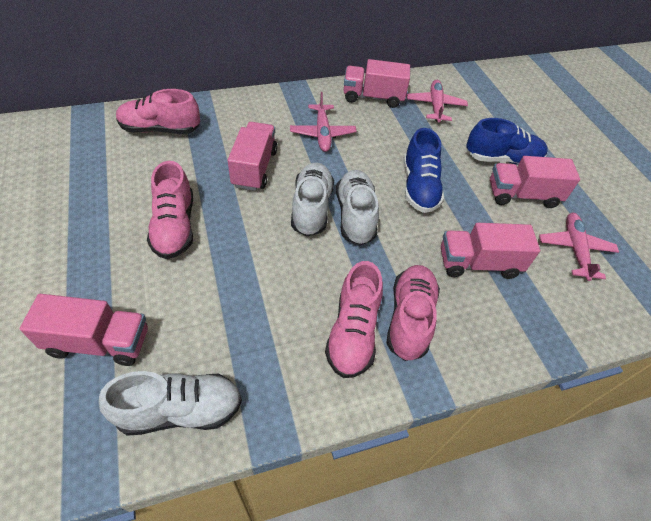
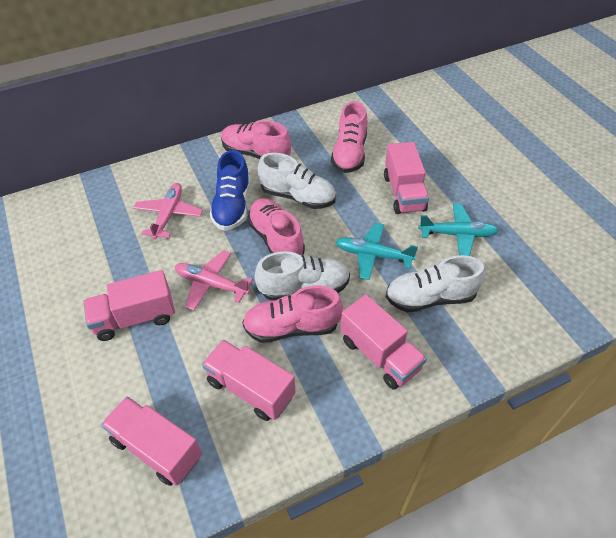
blue shoe: 2 -> 1
pink plane: 3 -> 2
turquoise plane: 0 -> 2

